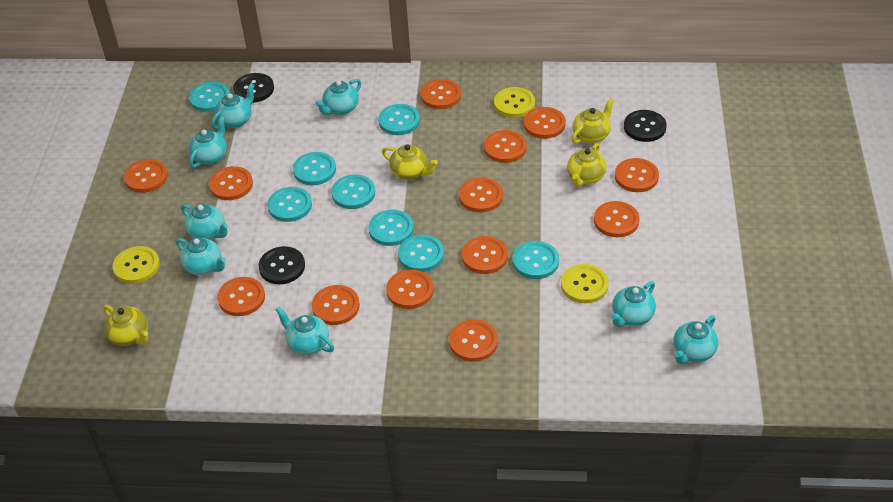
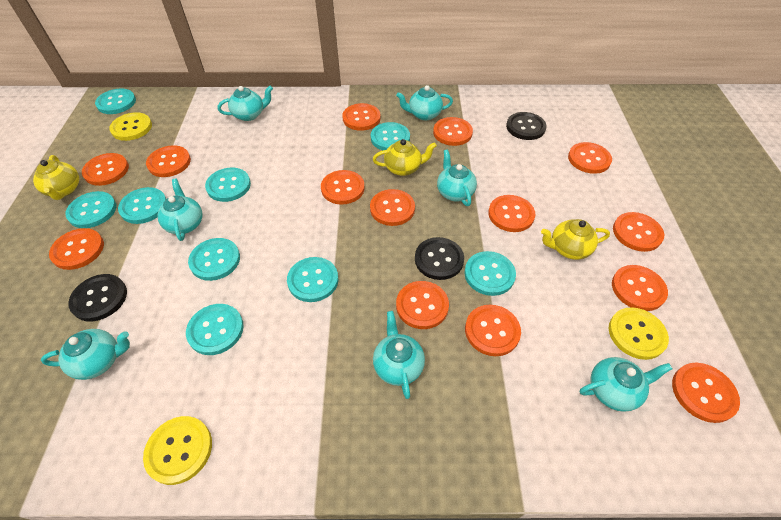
orange button: 13 -> 14
turquoise button: 8 -> 9
turquoise teapot: 8 -> 7
yellow teapot: 4 -> 3

